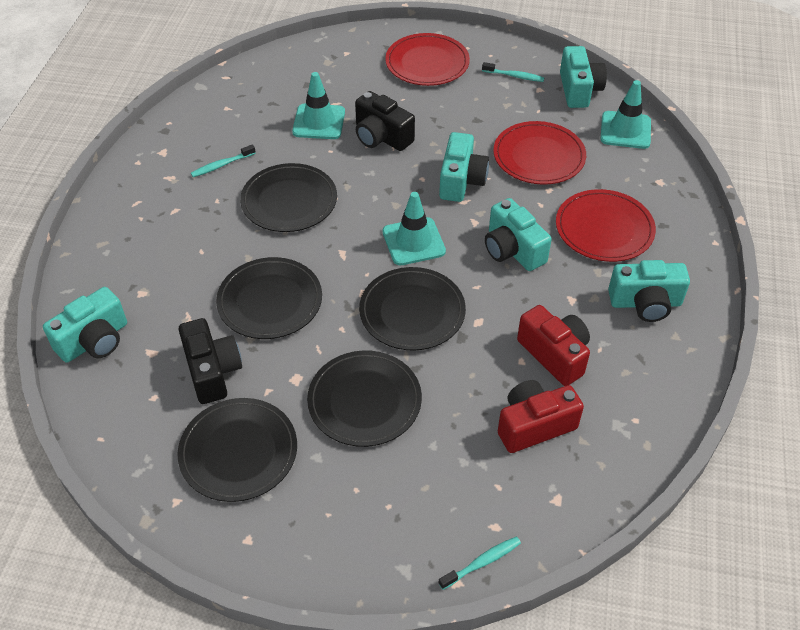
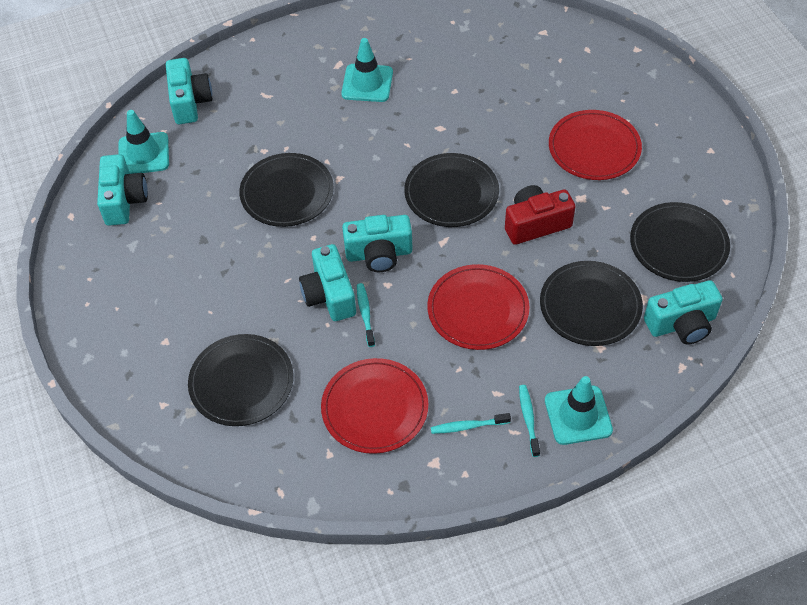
black camera: 2 -> 0
red camera: 2 -> 1

